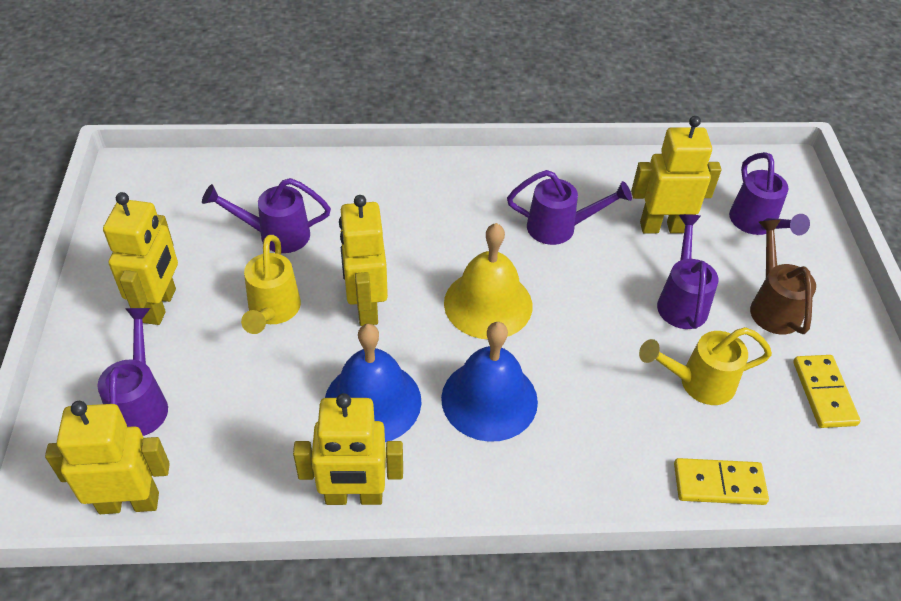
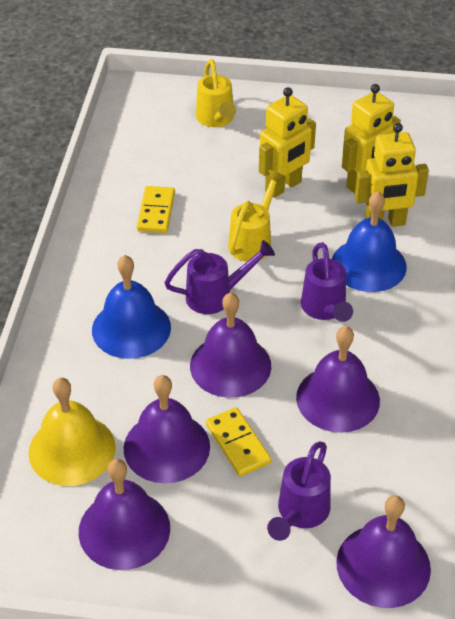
brown watering can: 1 -> 0
purple bell: 0 -> 5
purple watering can: 5 -> 3
yellow robot: 5 -> 3

